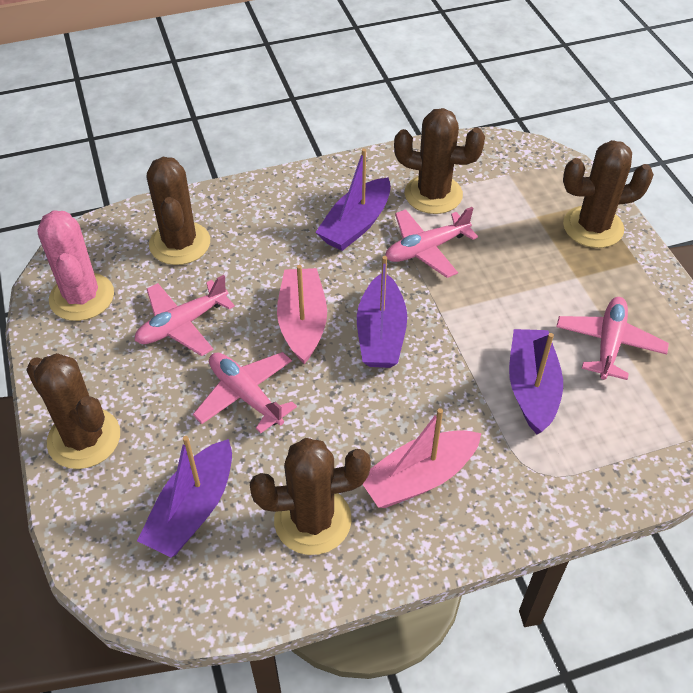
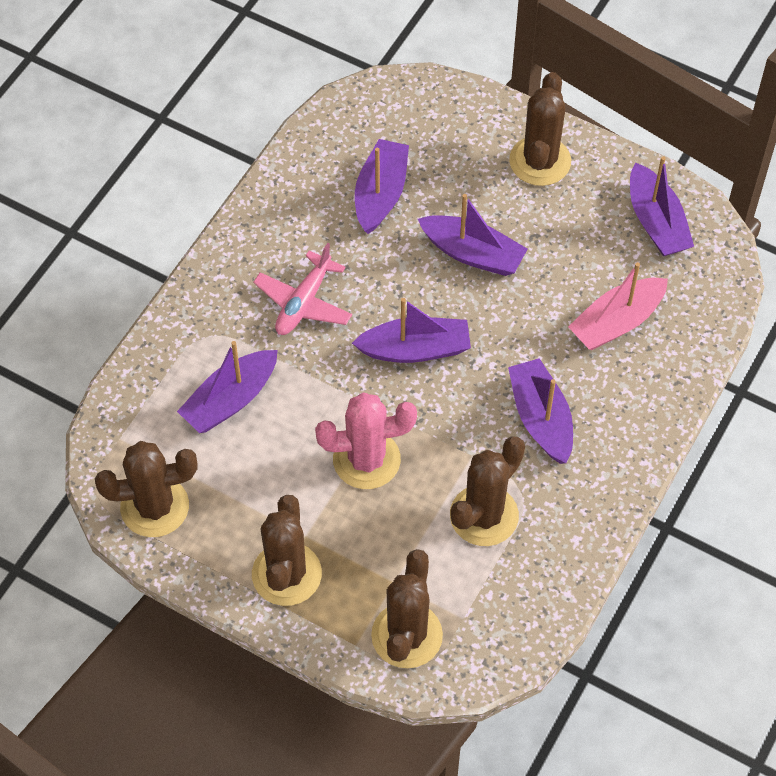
pink boat: 2 -> 1
pink plane: 4 -> 1
purple boat: 4 -> 6

